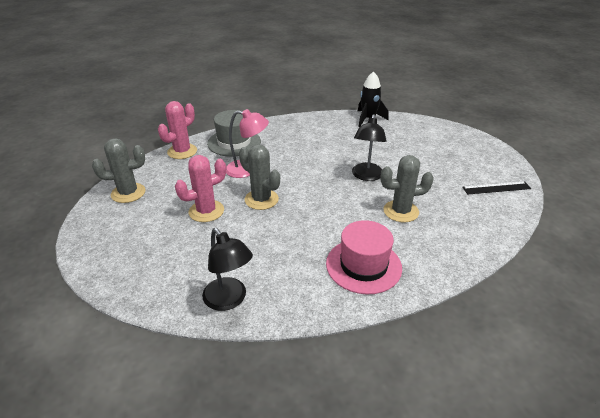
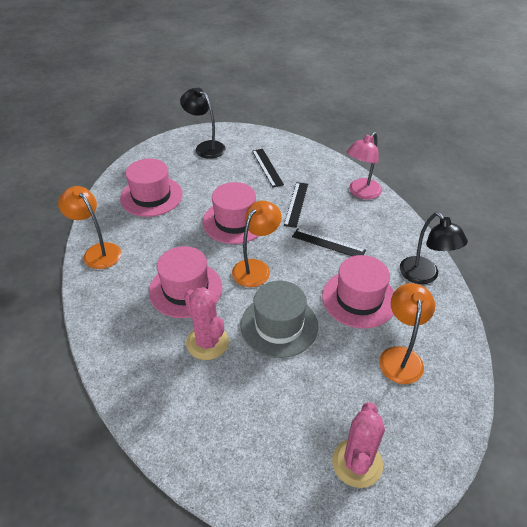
black rocket: 1 -> 0
black ruler: 1 -> 3
grey cactus: 3 -> 0
orange lamp: 0 -> 3
pink hat: 1 -> 4

